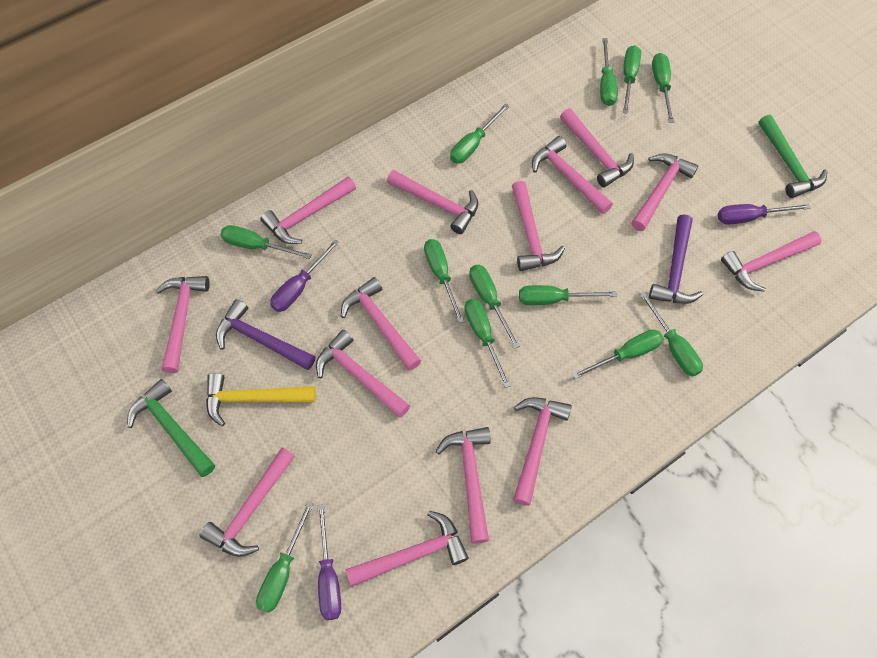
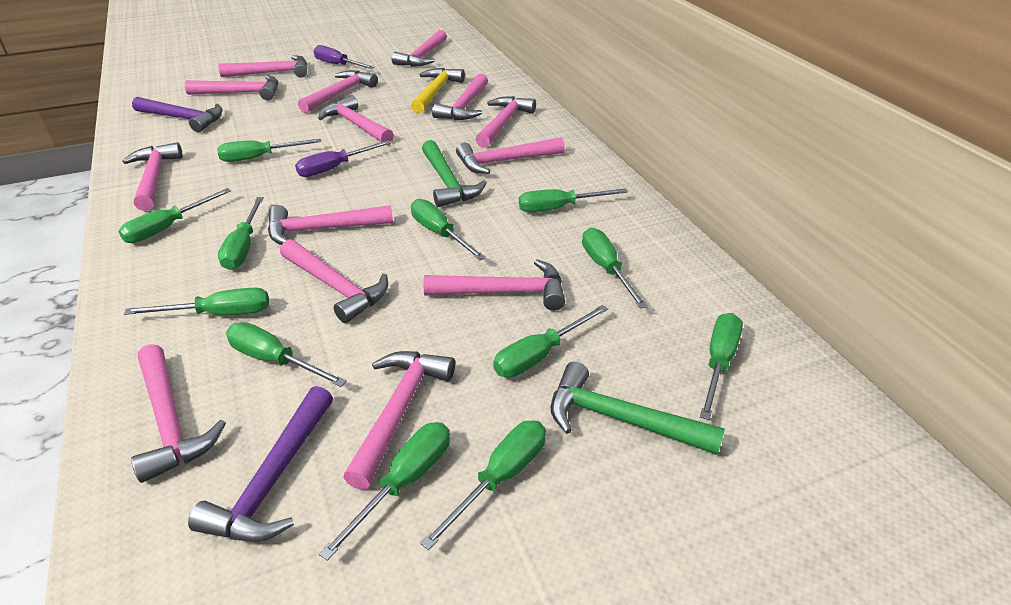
purple screwdriver: 3 -> 2

